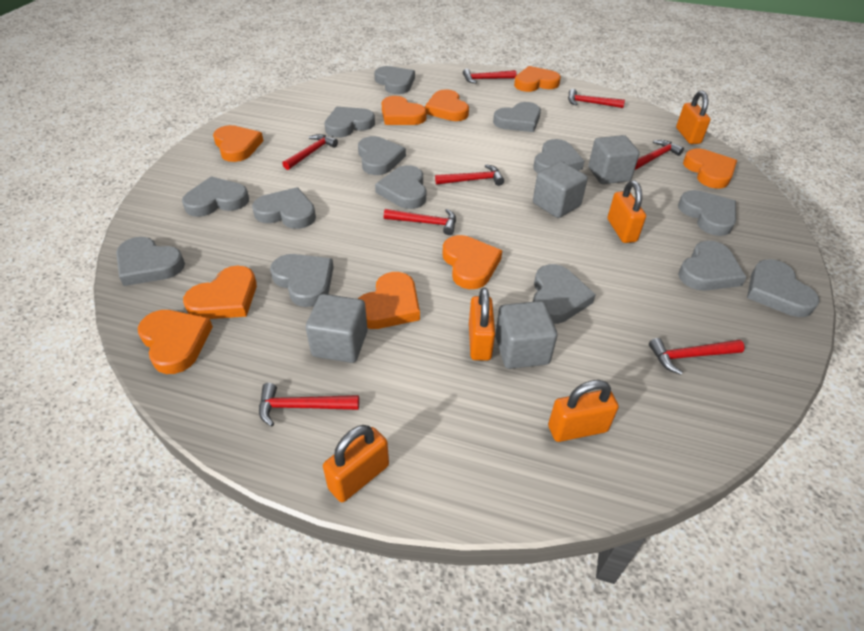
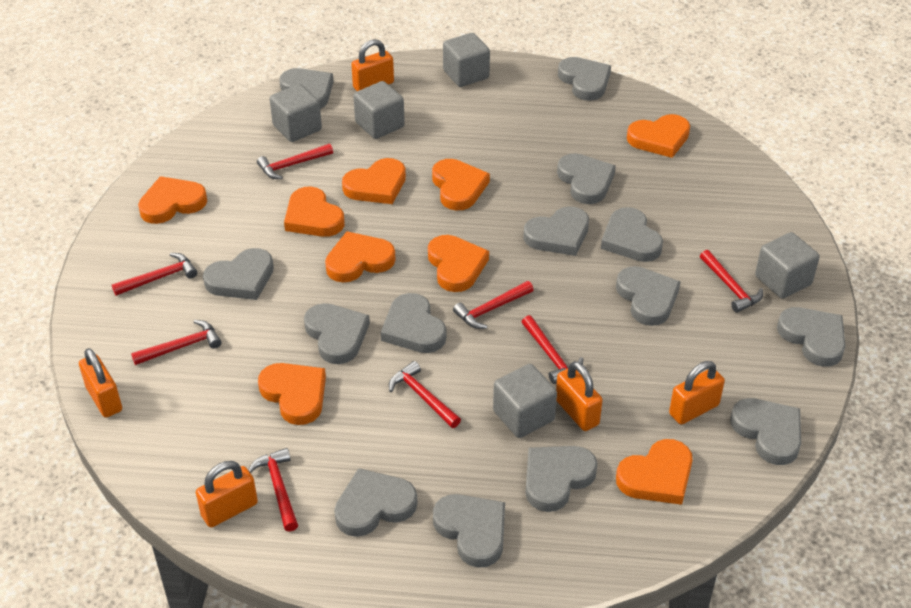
grey cube: 4 -> 5

